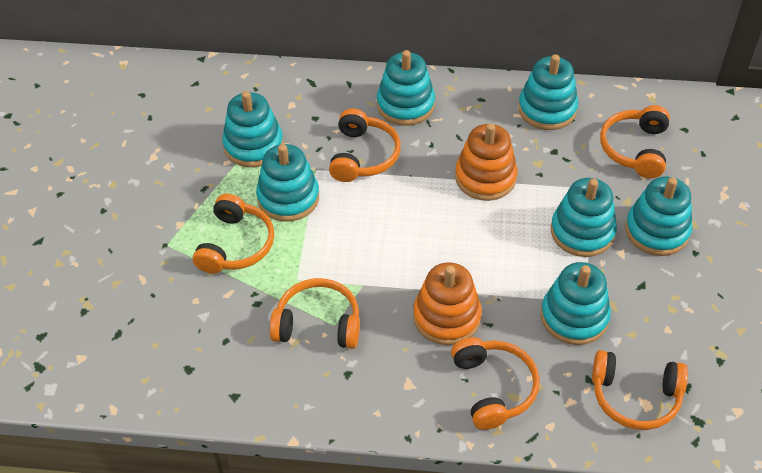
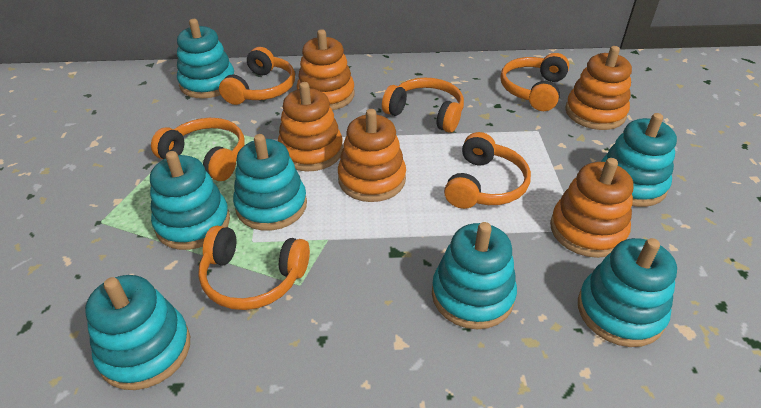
orange stacking toy: 2 -> 5

